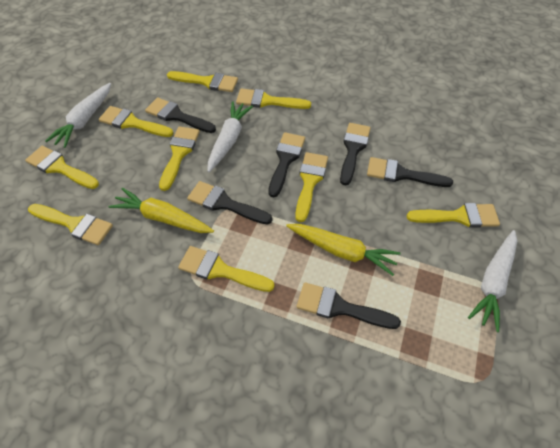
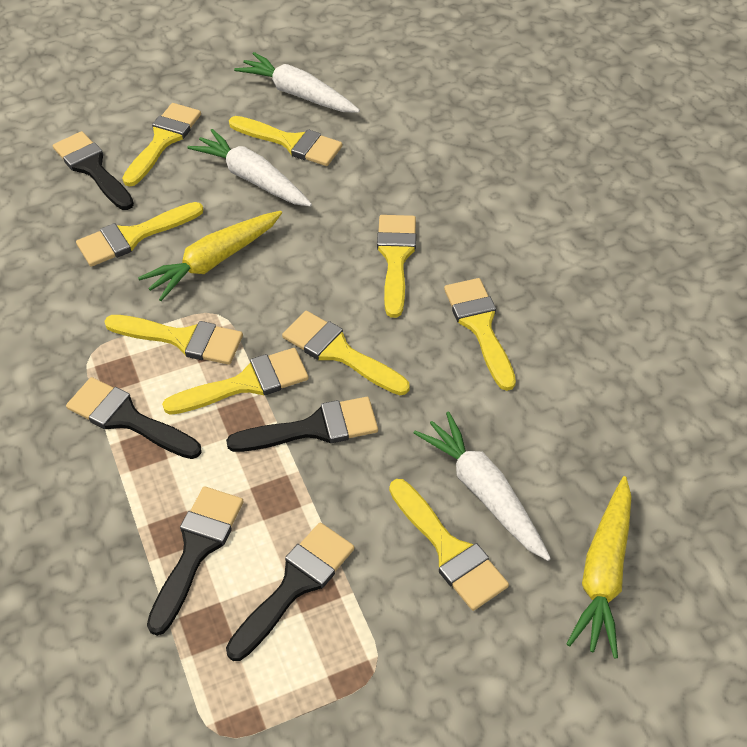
black brush: 6 -> 5

